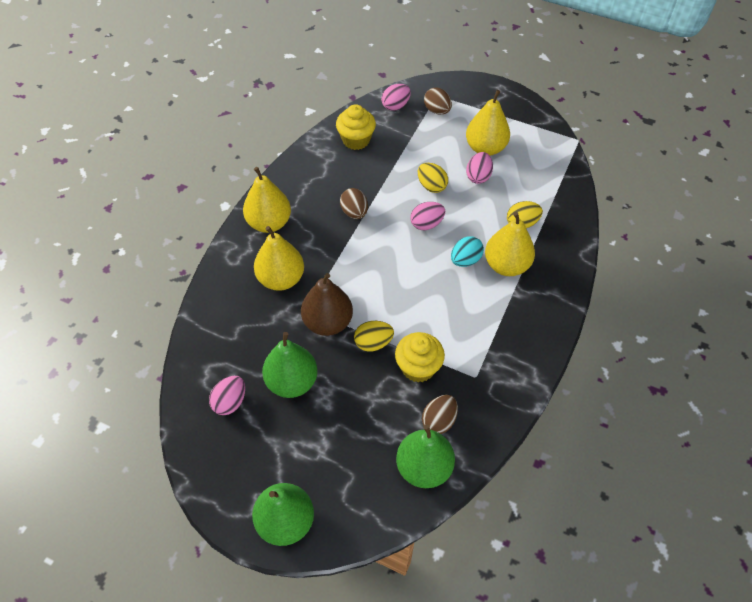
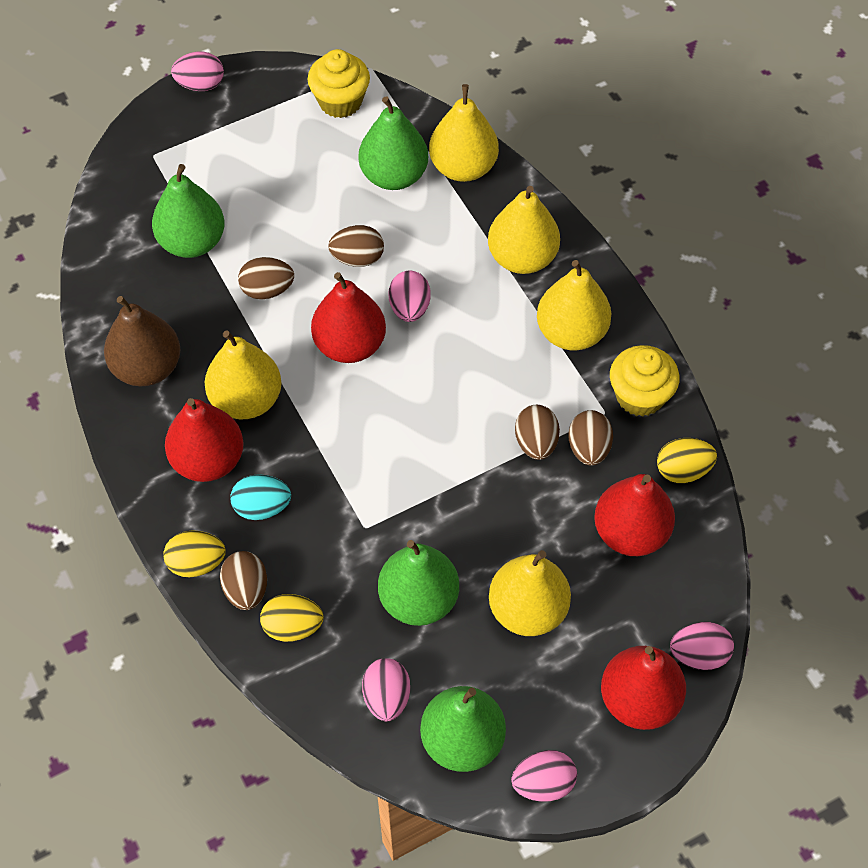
brown egg: 3 -> 5
green pear: 3 -> 4
pink egg: 4 -> 5
red pear: 0 -> 4
yellow pear: 4 -> 5

